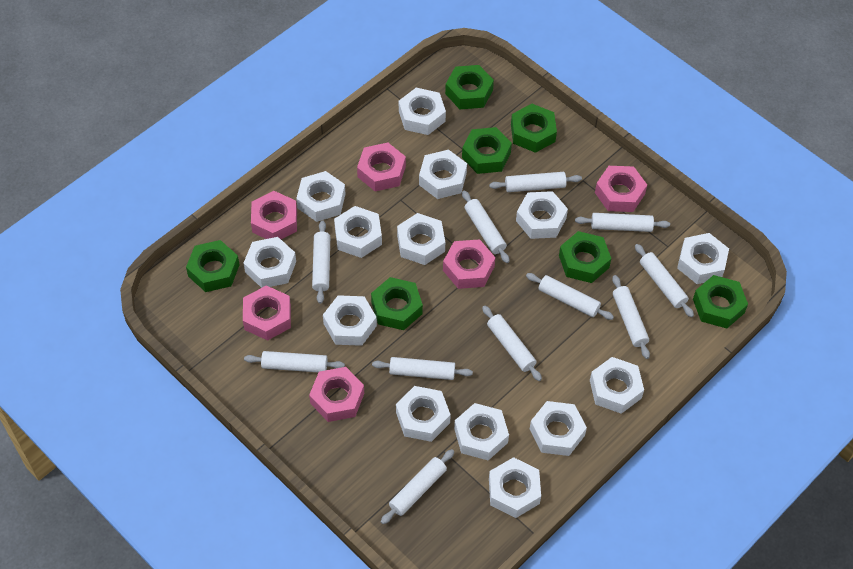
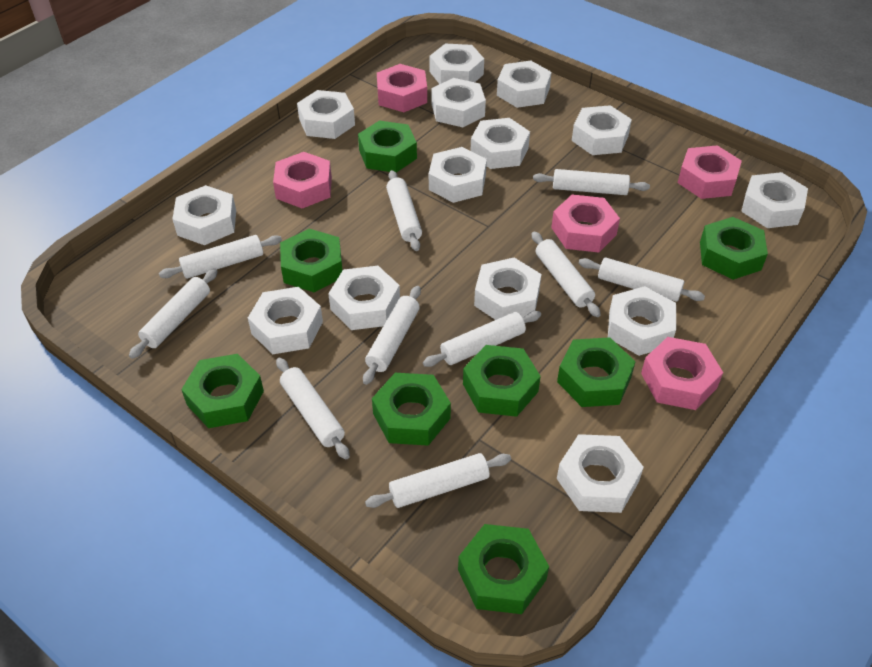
green nut: 7 -> 8
pink nut: 6 -> 5
white rolling pin: 11 -> 10

